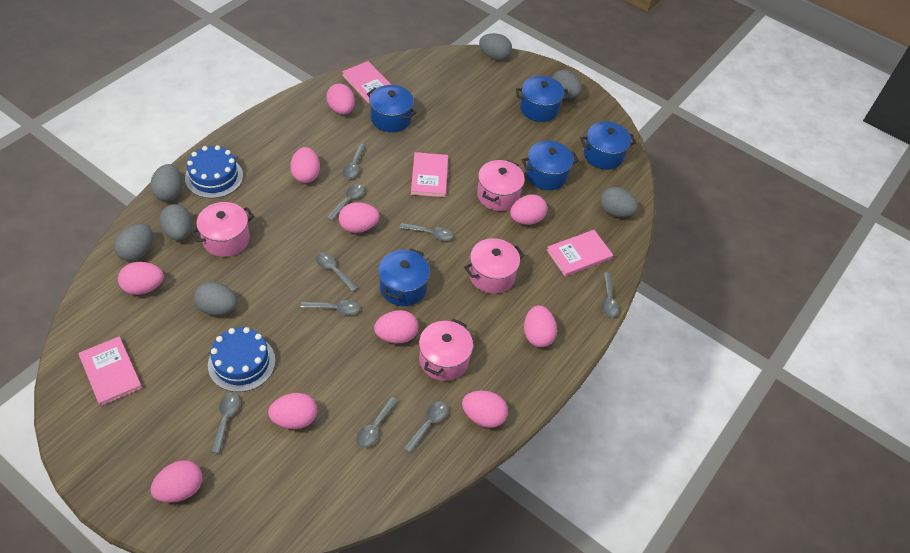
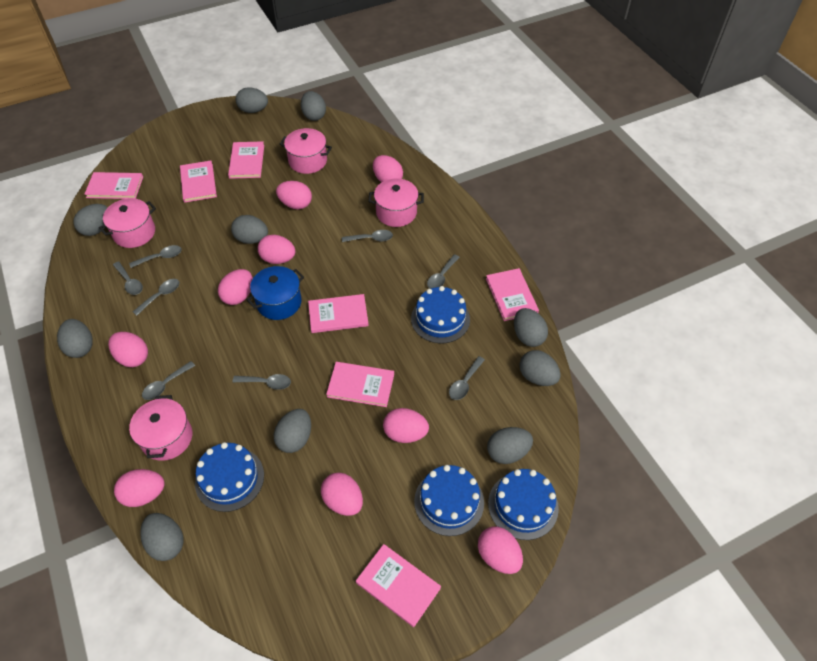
blue cake: 2 -> 4
blue pot: 5 -> 1
grey egg: 7 -> 10
grey spoon: 9 -> 8
pink book: 4 -> 7
pink egg: 10 -> 9

